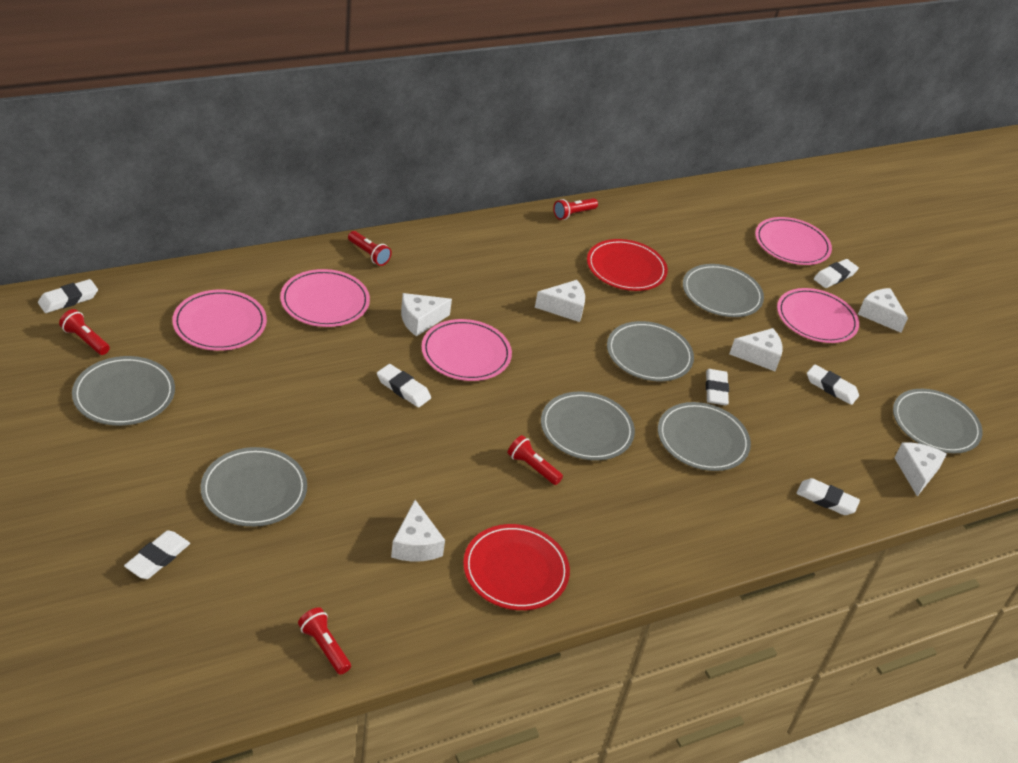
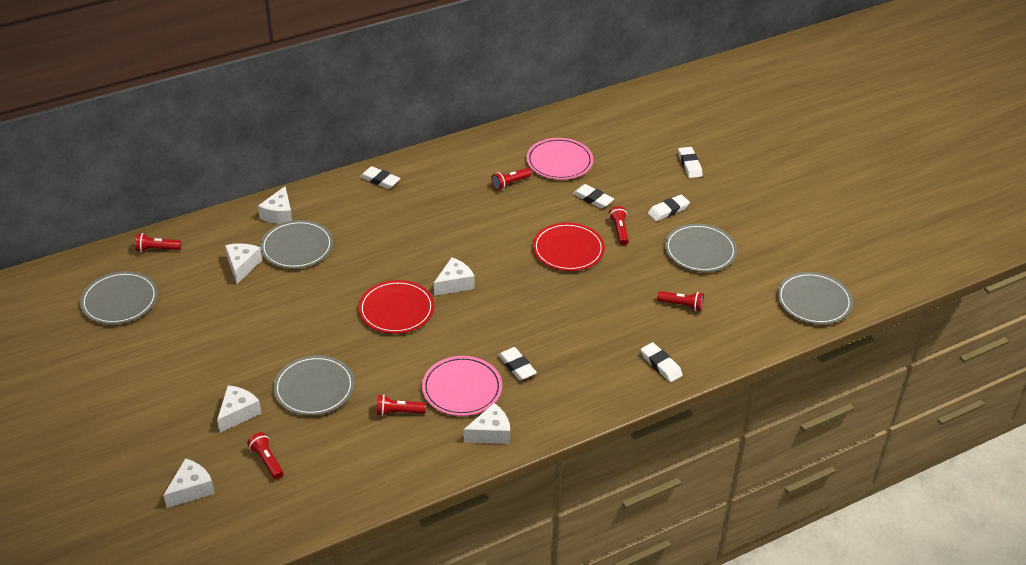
grey plate: 7 -> 5
pink plate: 5 -> 2
red flashlight: 5 -> 6
white eraser: 7 -> 6

